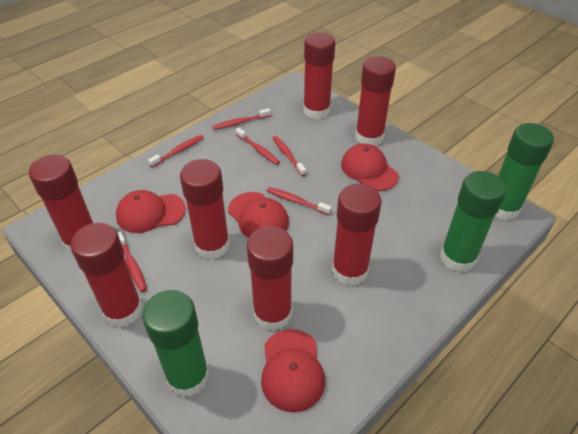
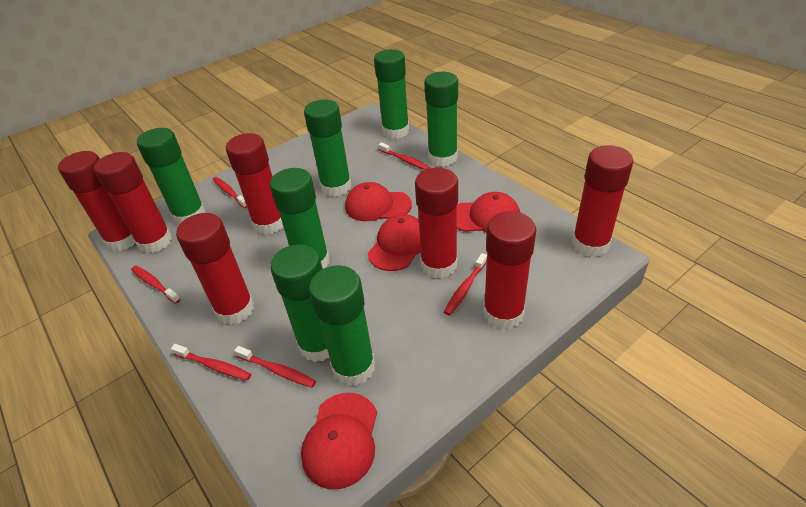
green glue stick: 3 -> 7

